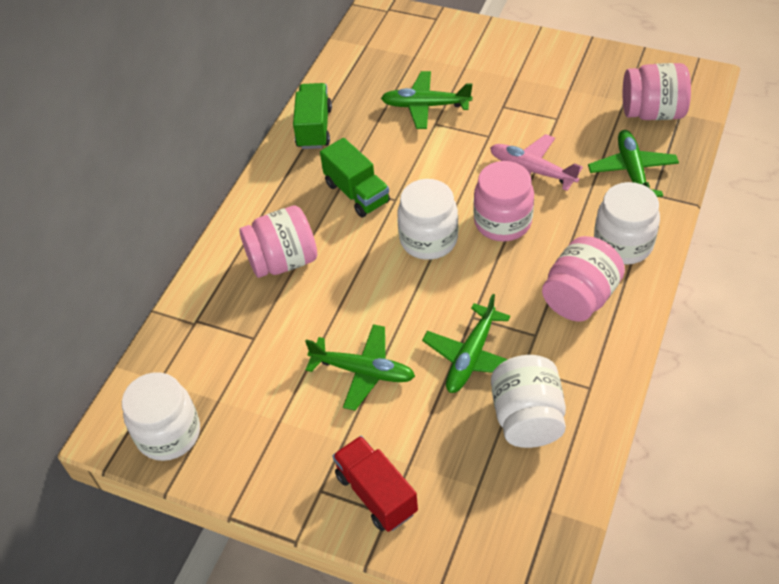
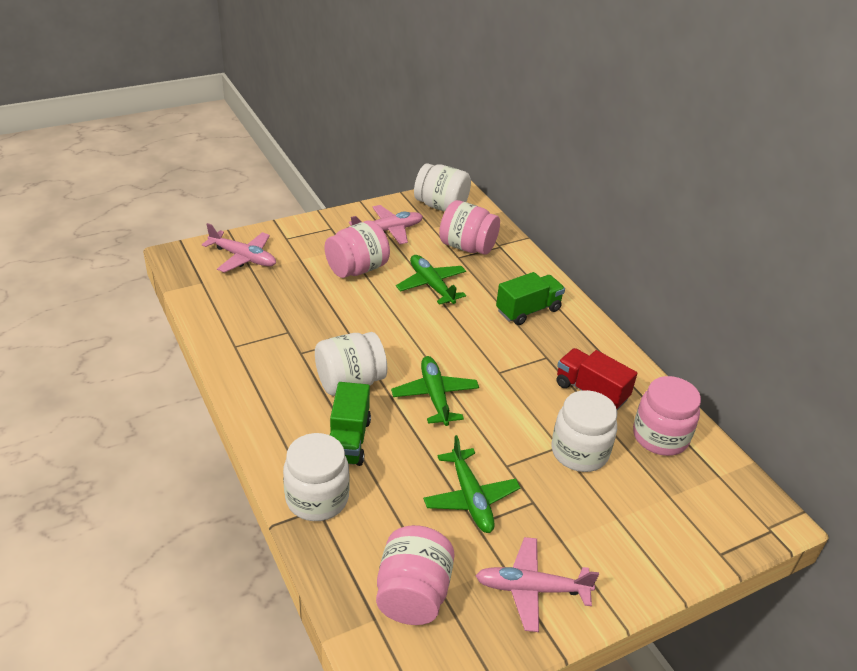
green plane: 4 -> 3
pink plane: 1 -> 3

